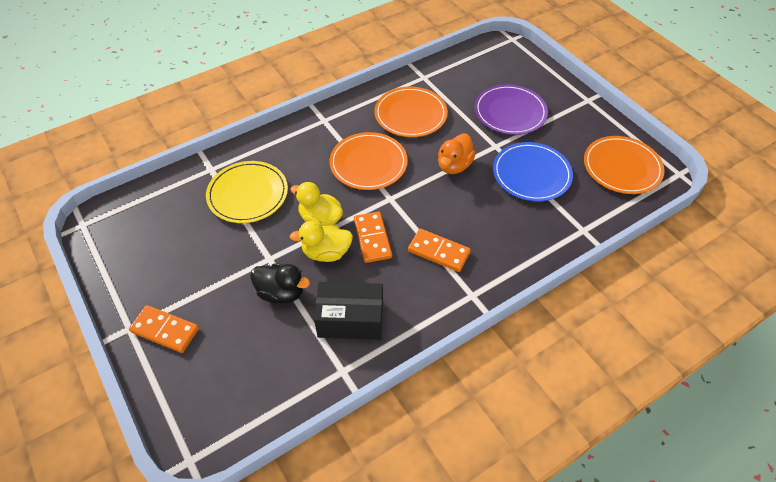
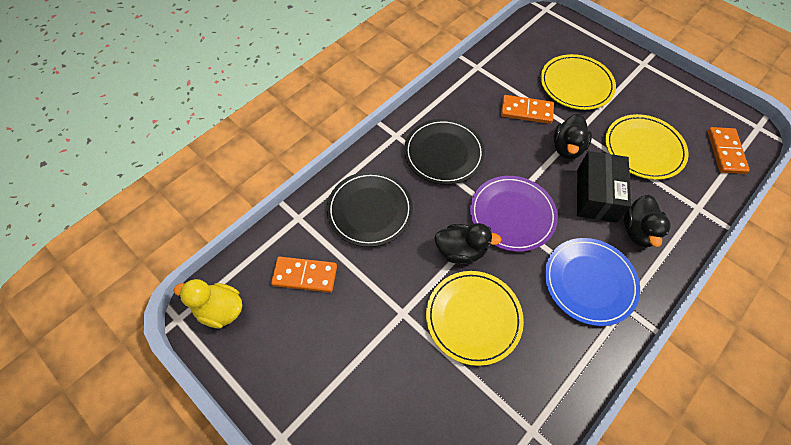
black duck: 1 -> 3
black plate: 0 -> 2
orange duck: 1 -> 0
orange plate: 3 -> 0
yellow duck: 2 -> 1
yellow plate: 1 -> 3

